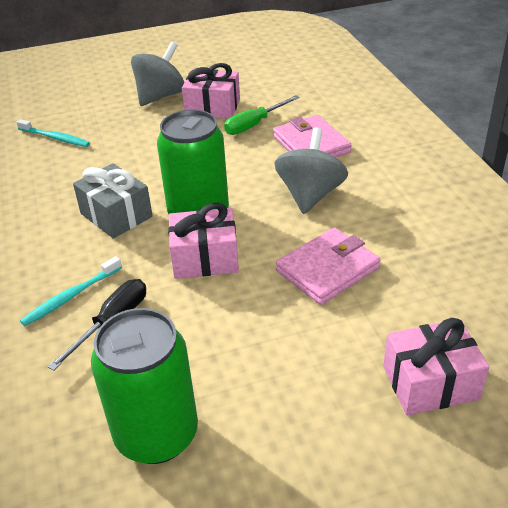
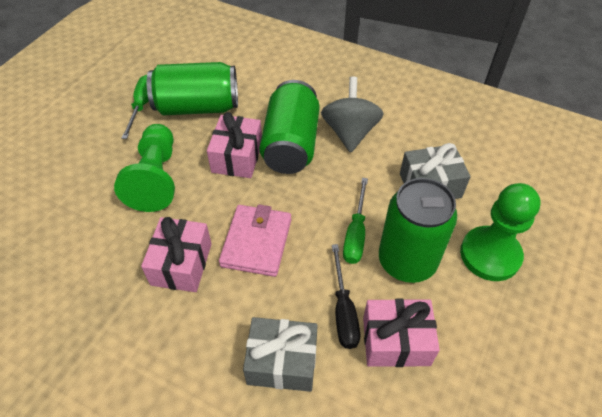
green can: 2 -> 3
green pawn: 0 -> 2
green screwdriver: 1 -> 2
grey gift: 1 -> 2
grey spinning top: 2 -> 1
pink wallet: 2 -> 1
turquoise toothbrush: 2 -> 0

